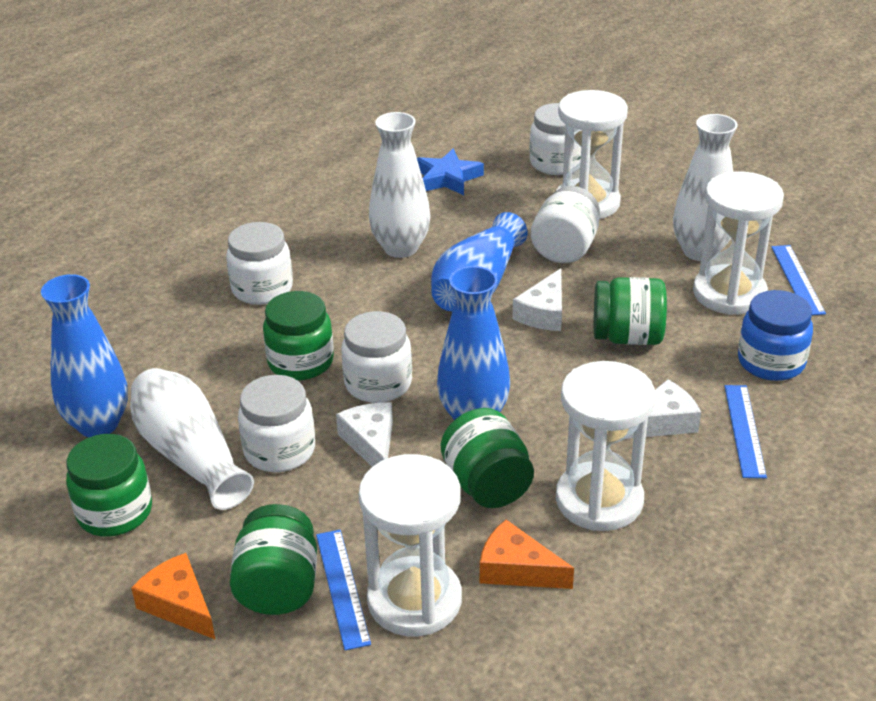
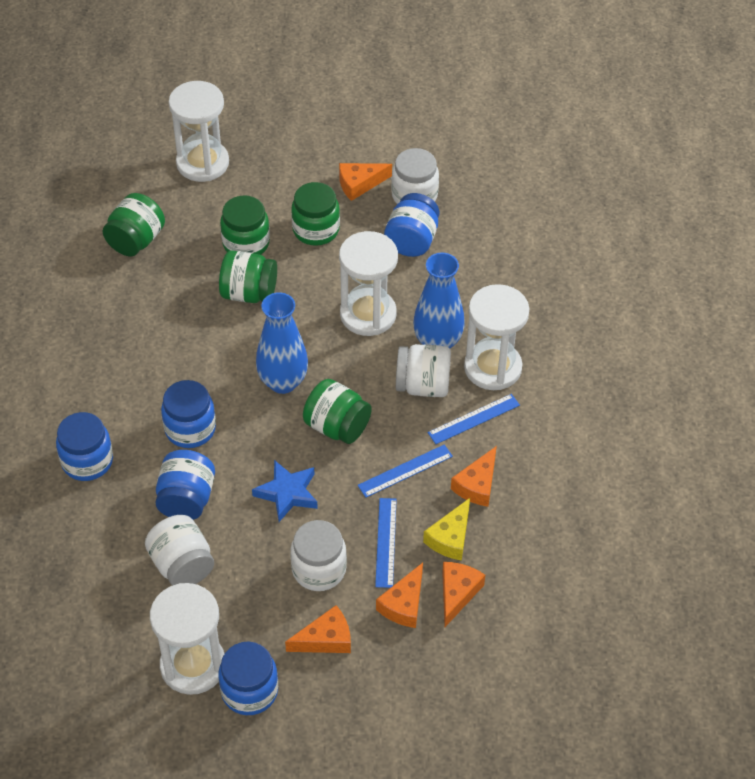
blue jar: 1 -> 5
blue vase: 3 -> 2
orange cheese: 2 -> 5
white cheese: 3 -> 0
white jar: 5 -> 4
white vase: 3 -> 0
yellow cheese: 0 -> 1

